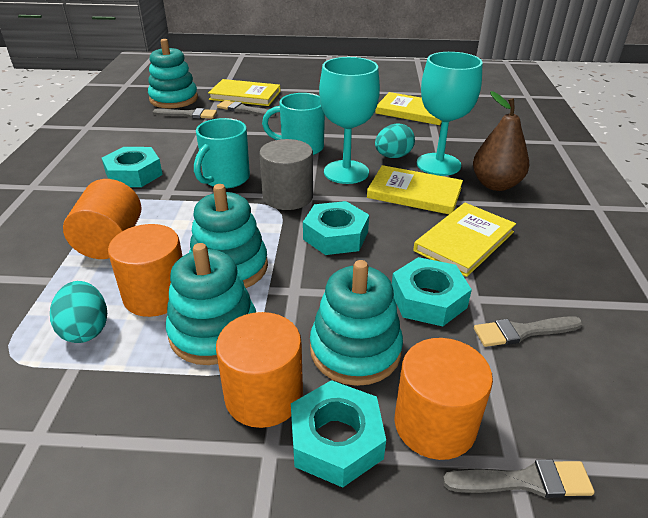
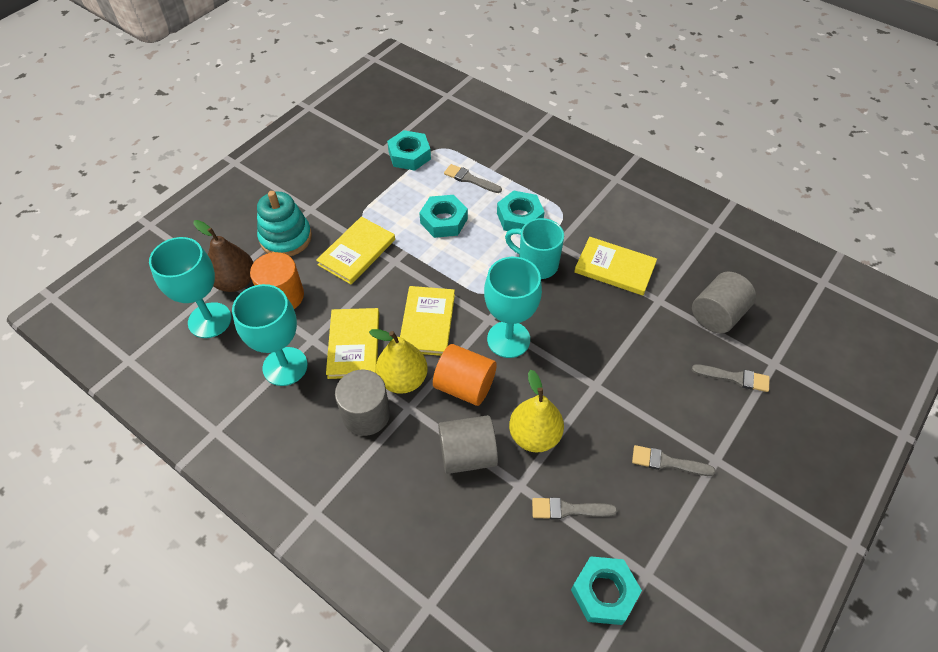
grey cylinder: 1 -> 3
orange cylinder: 4 -> 2
turquoise egg: 2 -> 0
turquoise goblet: 2 -> 3
turquoise mug: 2 -> 1
turquoise stacking toy: 4 -> 1
yellow pear: 0 -> 2

